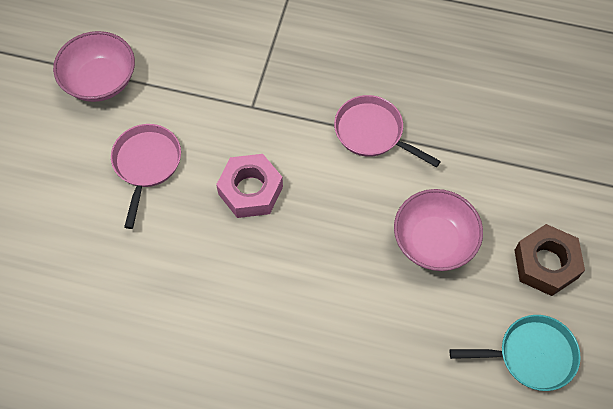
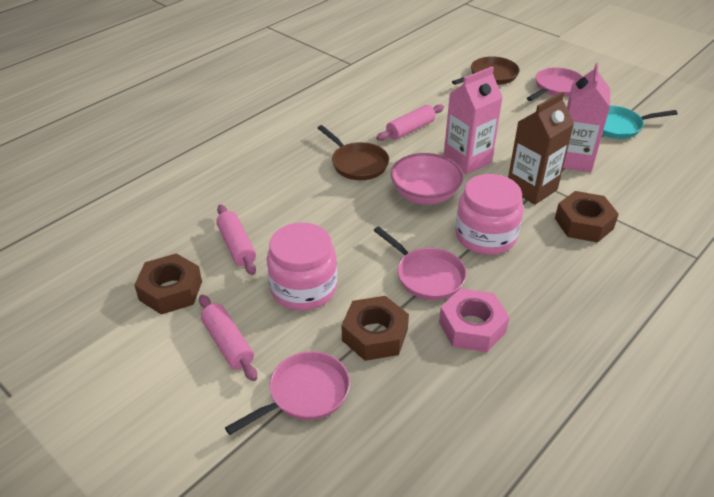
brown carton: 0 -> 1
brown nut: 1 -> 3
brown pan: 0 -> 2
pink bowl: 2 -> 1
pink carton: 0 -> 2
pink jar: 0 -> 2
pink pan: 2 -> 3
pink rolling pin: 0 -> 3

